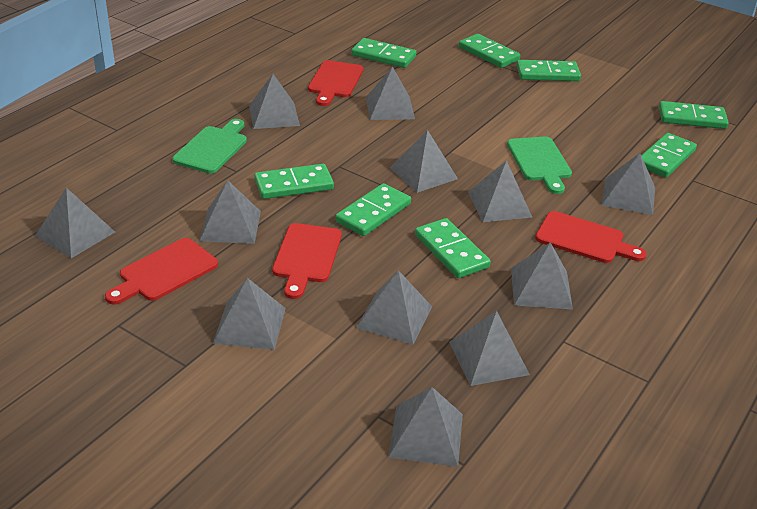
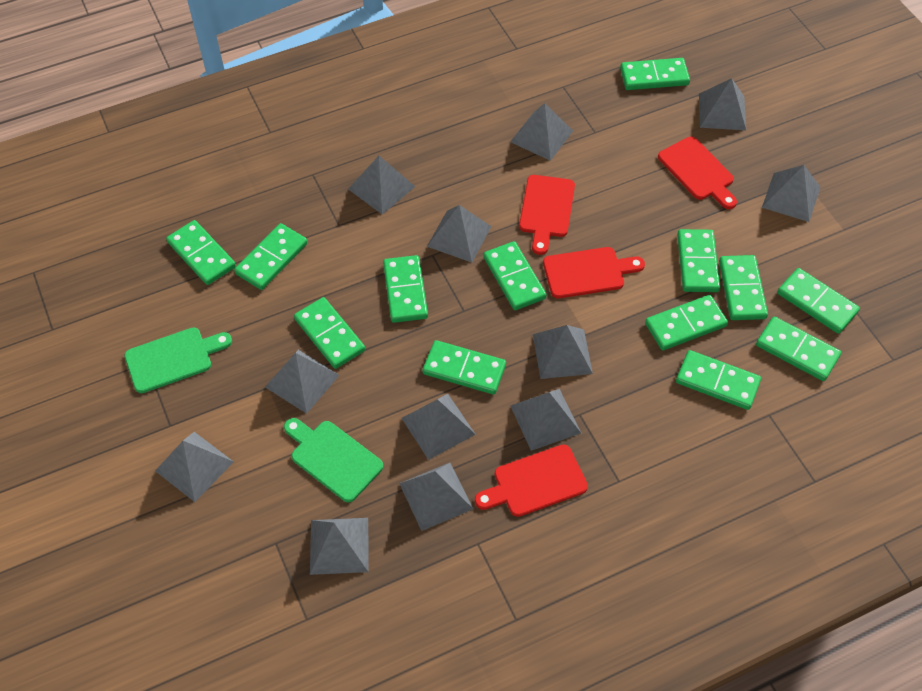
green domino: 8 -> 13

